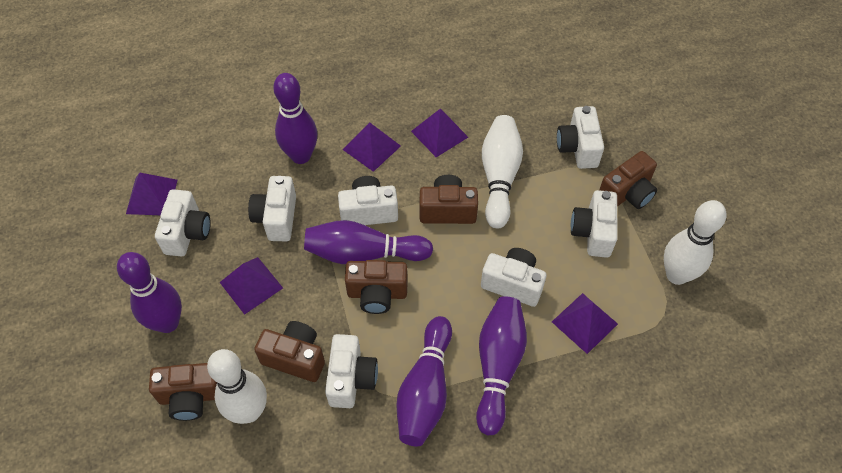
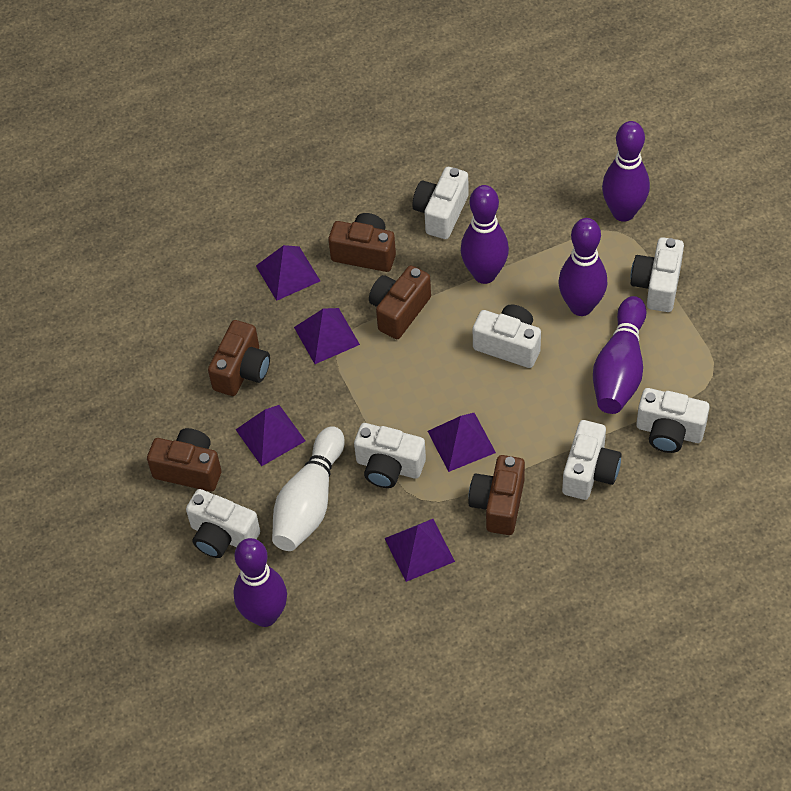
white bowling pin: 3 -> 1

